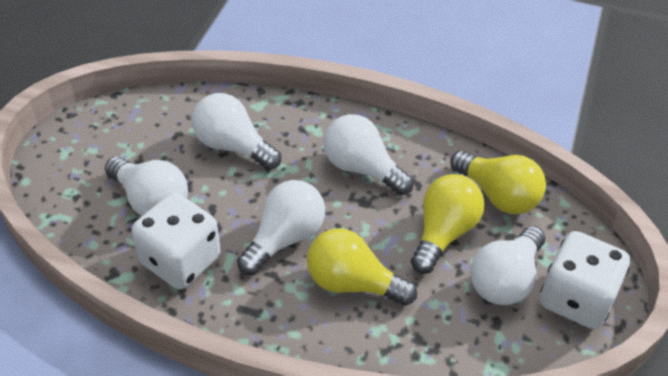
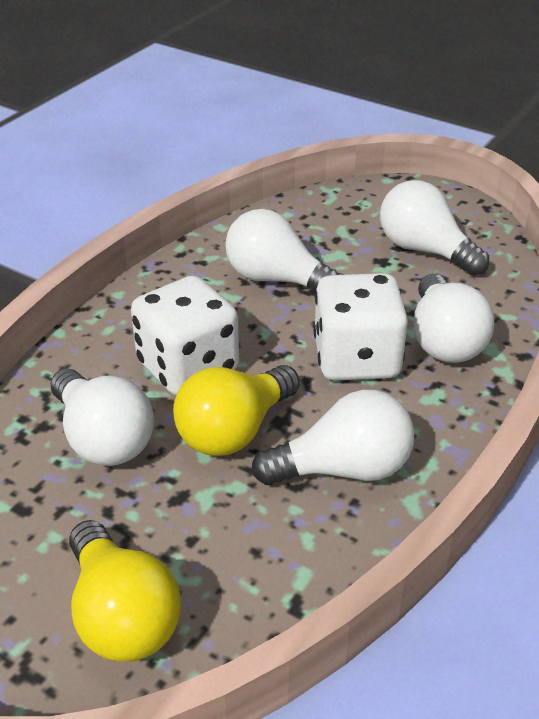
yellow light bulb: 3 -> 2

